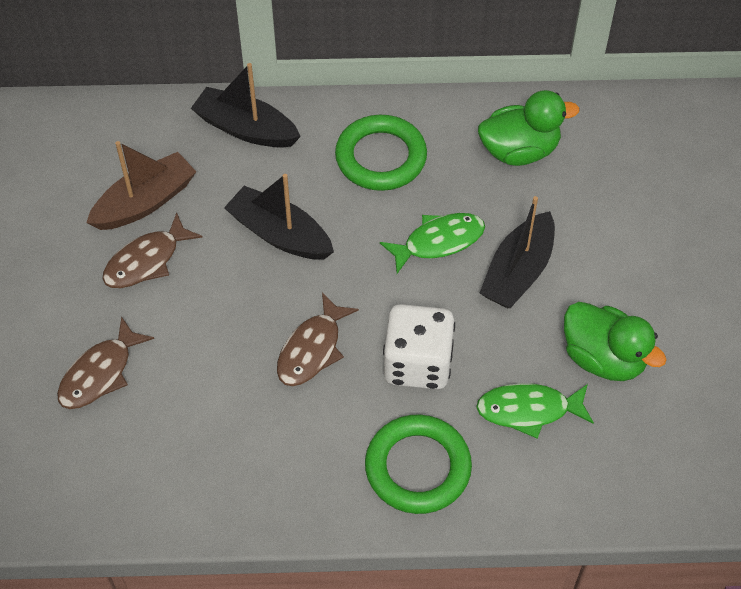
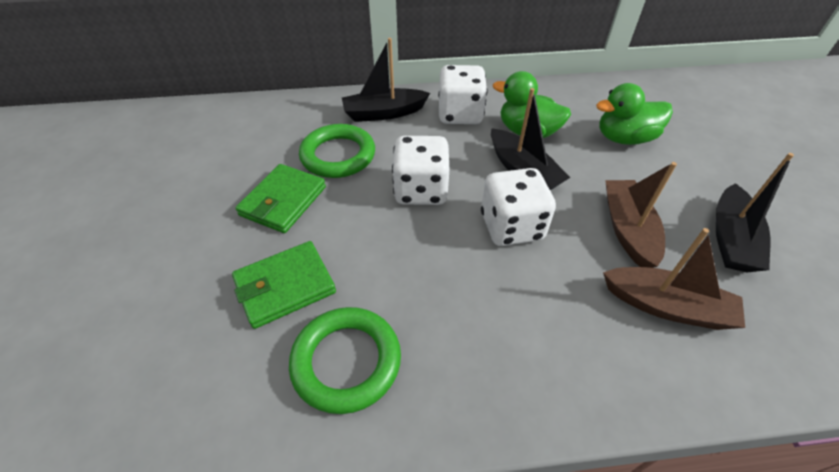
brown boat: 1 -> 2
brown fish: 3 -> 0
green fish: 2 -> 0
green wallet: 0 -> 2
white dice: 1 -> 3

